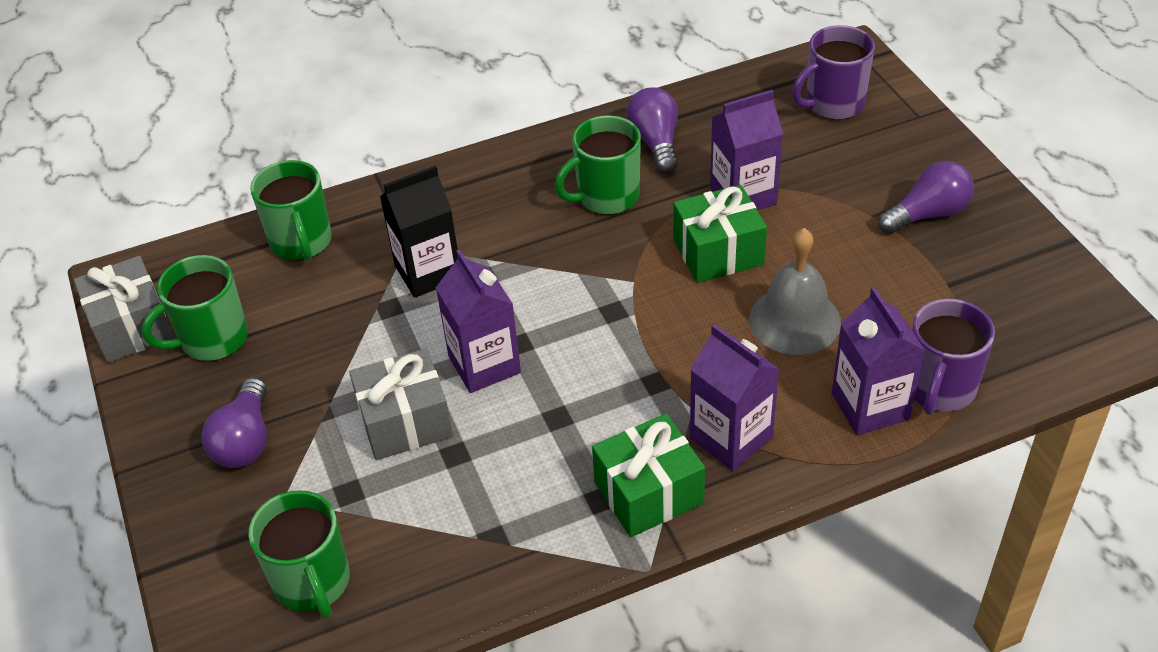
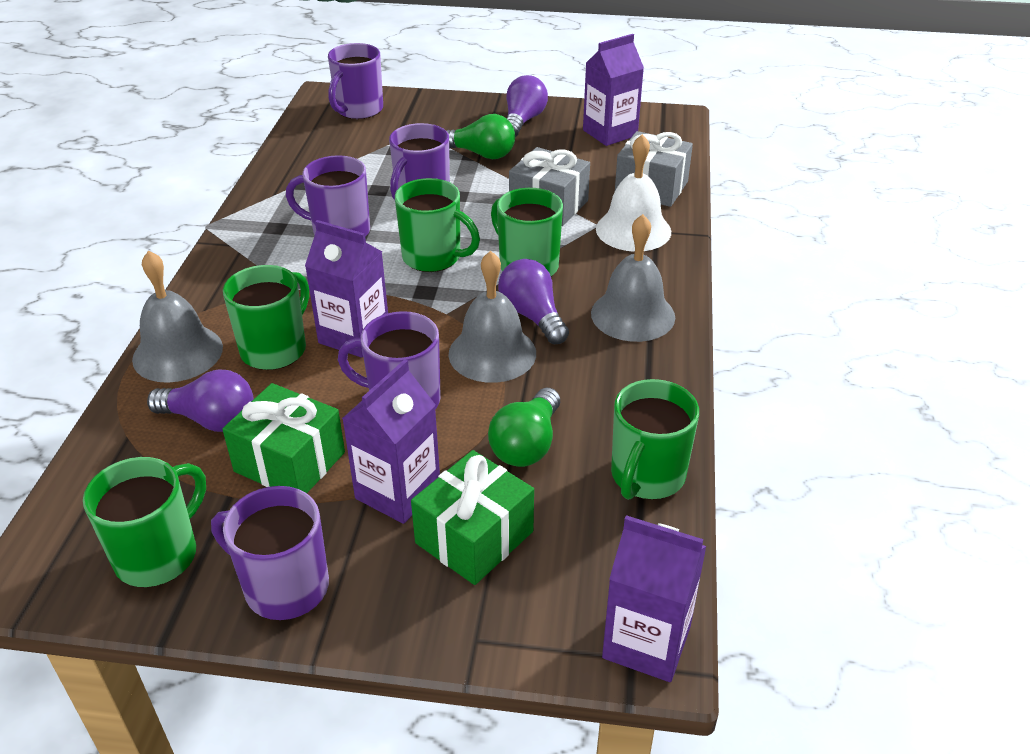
black carton: 1 -> 0
green light bulb: 0 -> 2
green mug: 4 -> 5
grey bell: 1 -> 3
purple mug: 2 -> 5
white bell: 0 -> 1

